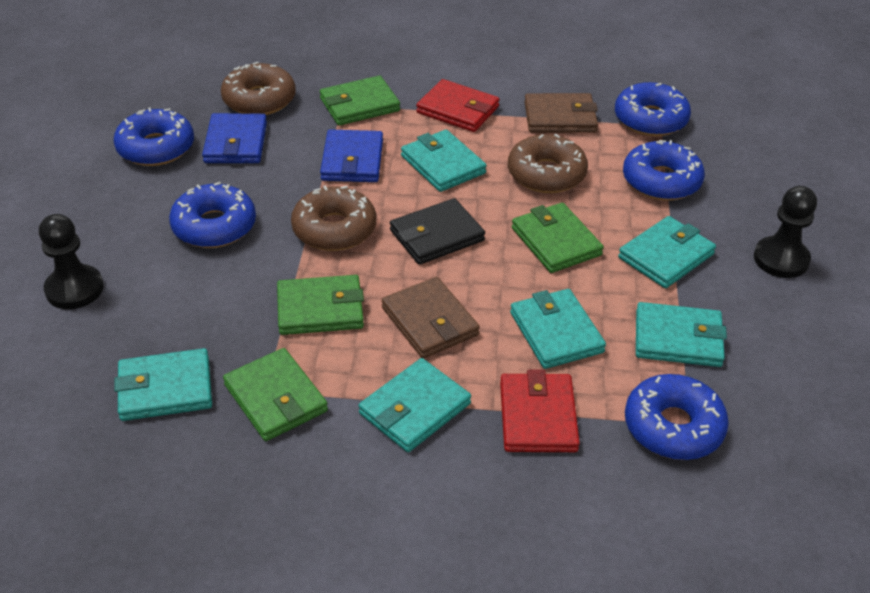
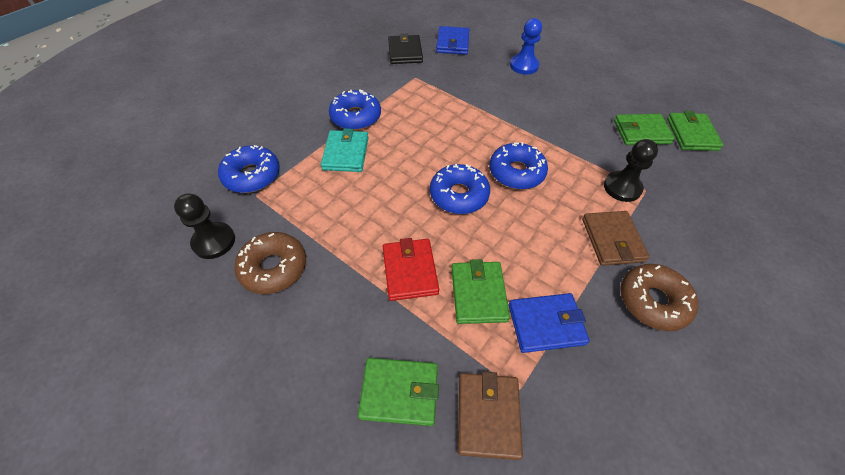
blue donut: 5 -> 4
blue pawn: 0 -> 1
brown donut: 3 -> 2
red wallet: 2 -> 1
turquoise wallet: 6 -> 1

